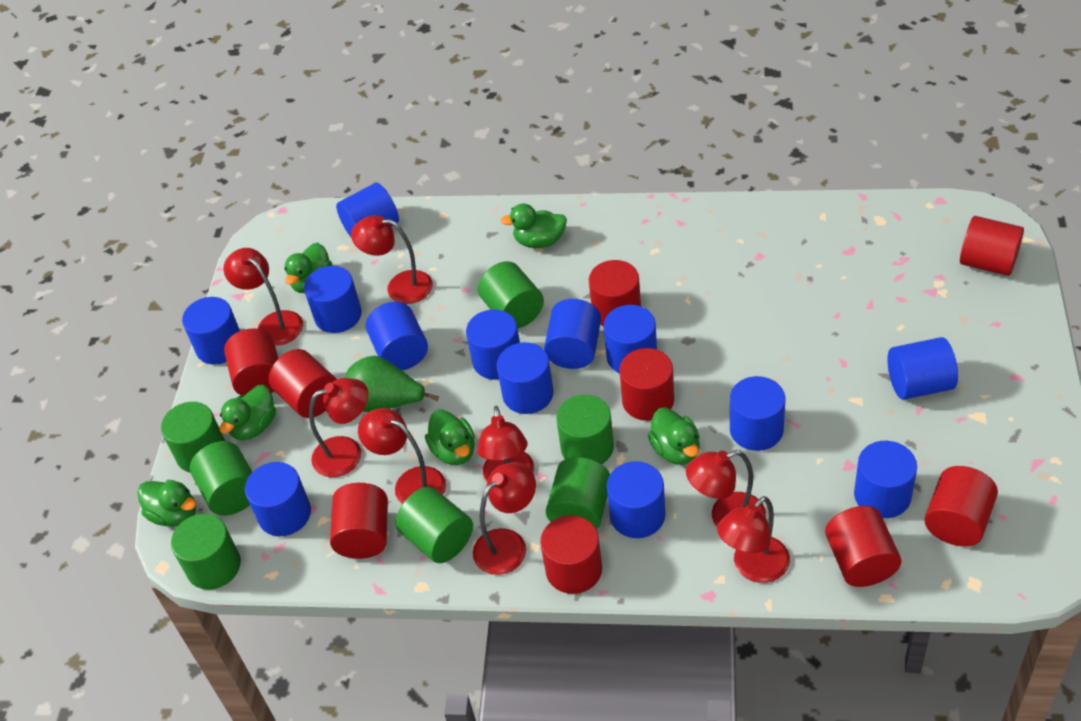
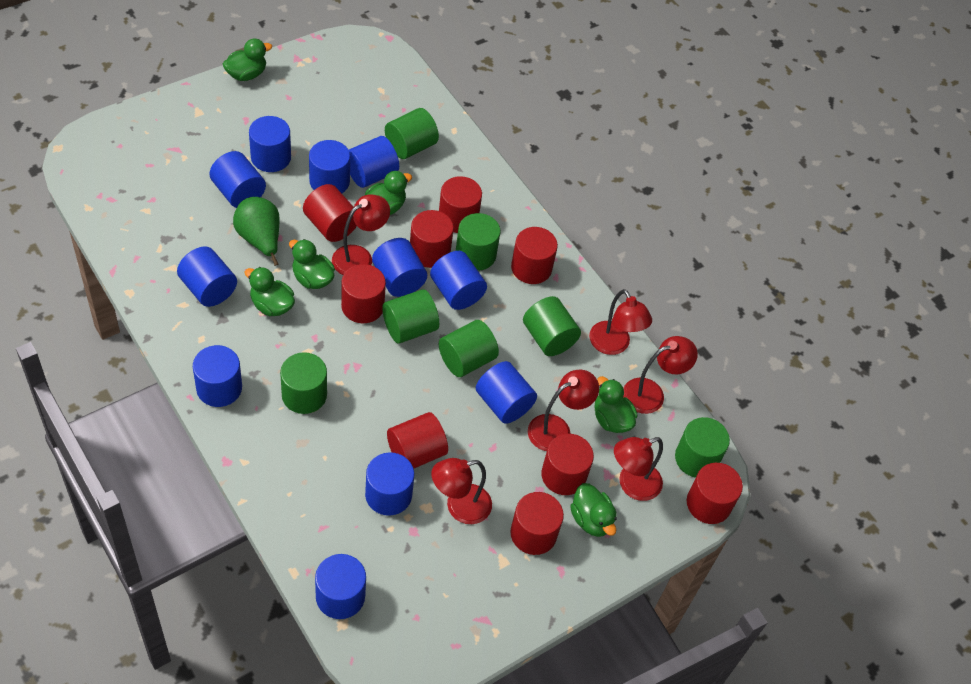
blue cylinder: 13 -> 11
red lamp: 8 -> 6

